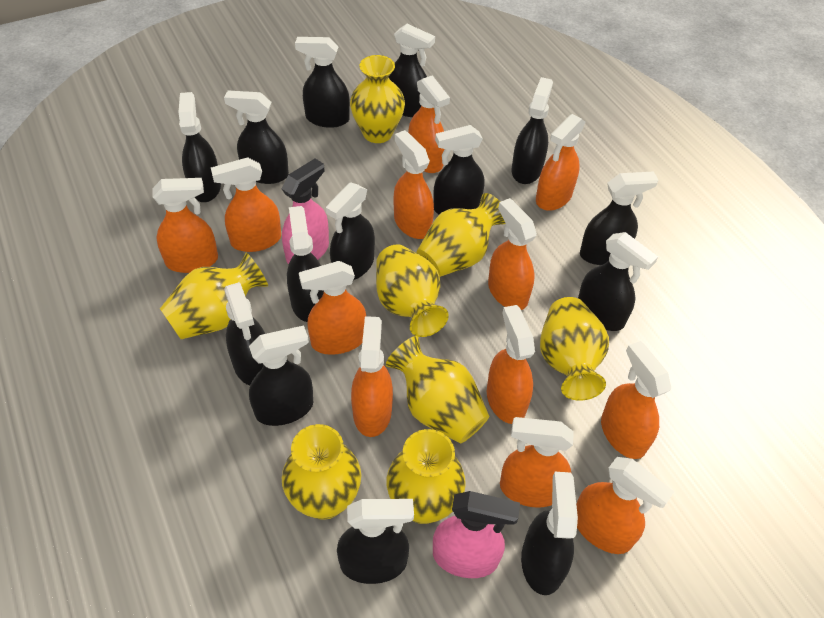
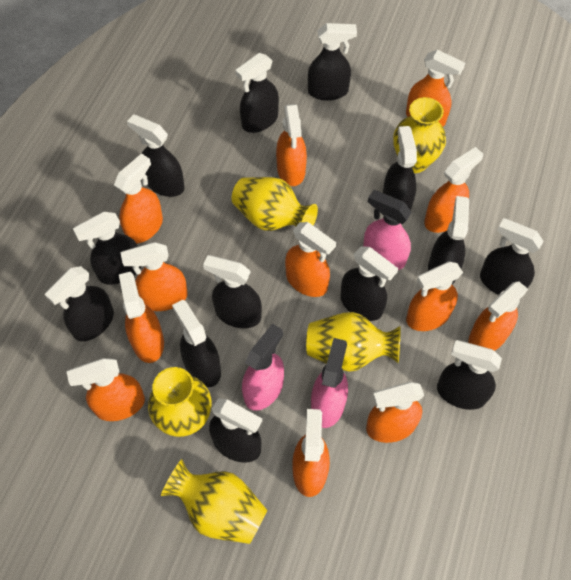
black spray bottle: 14 -> 13
pink spray bottle: 2 -> 3
yellow vase: 8 -> 5

